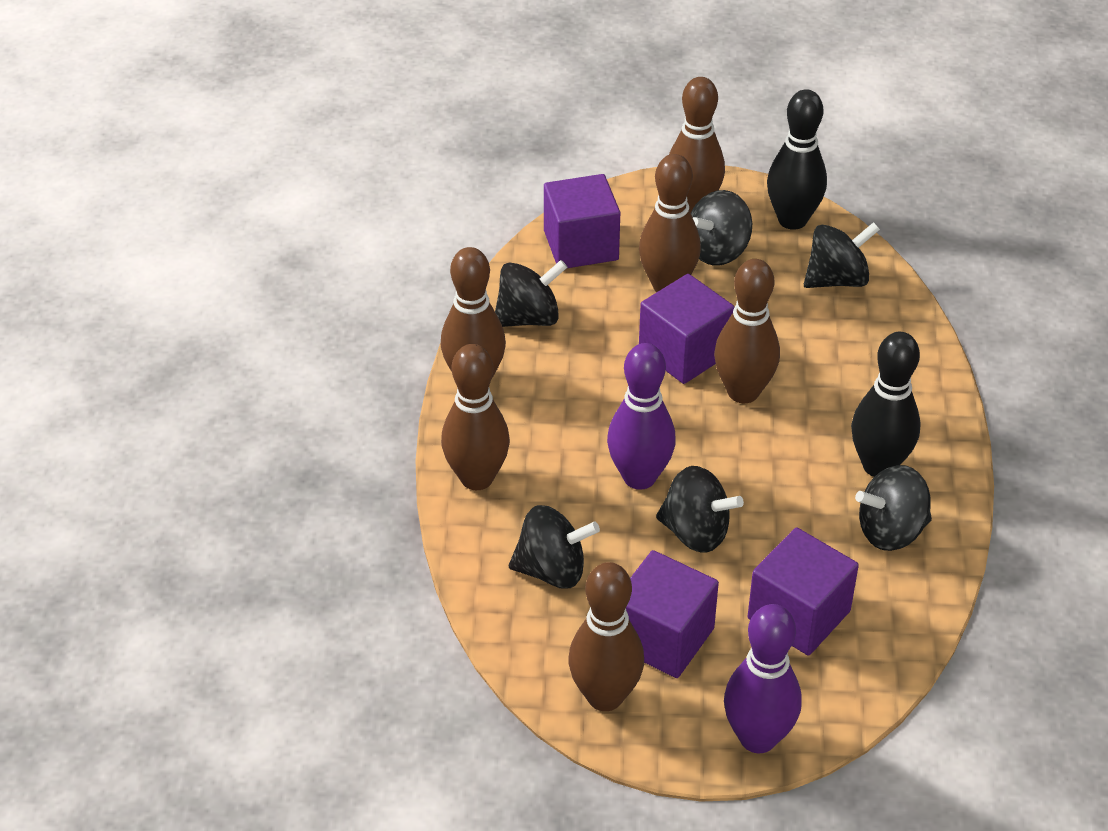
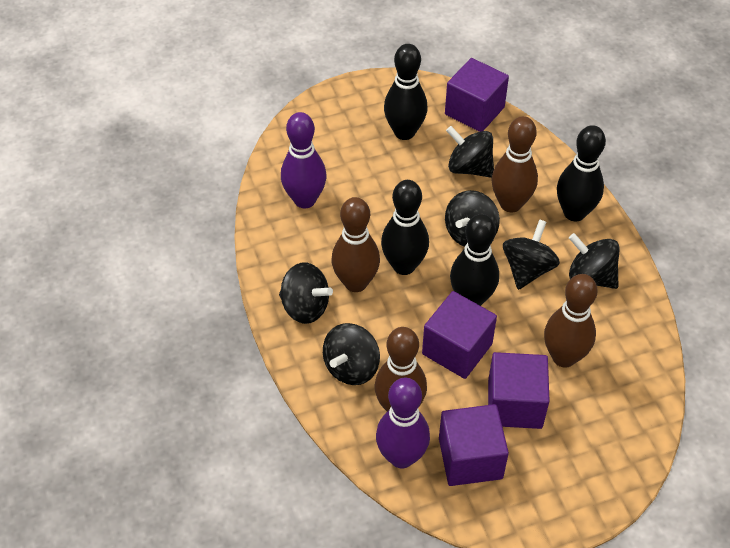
black bowling pin: 2 -> 4
brown bowling pin: 6 -> 4

